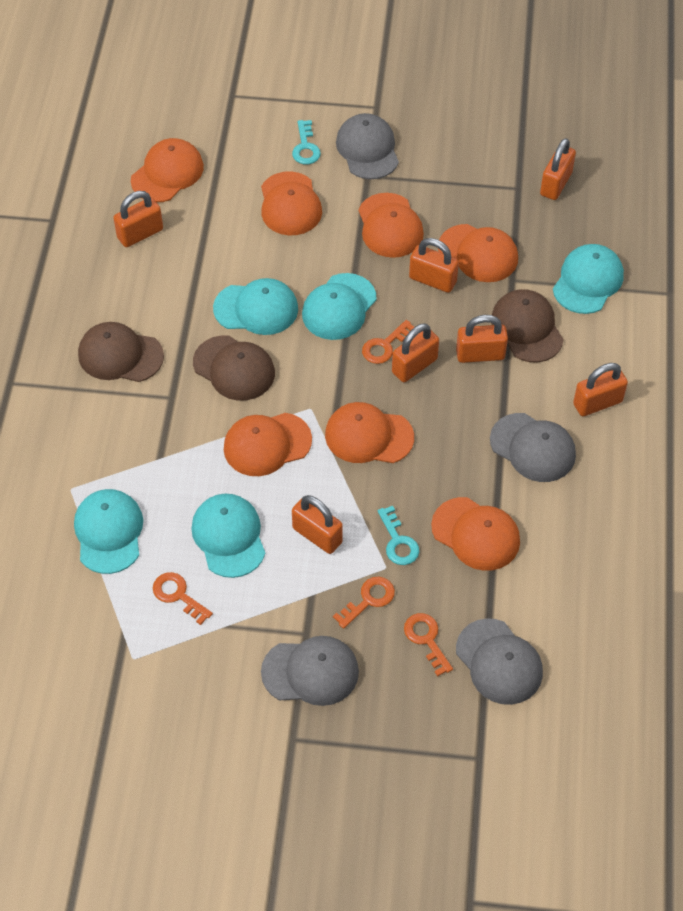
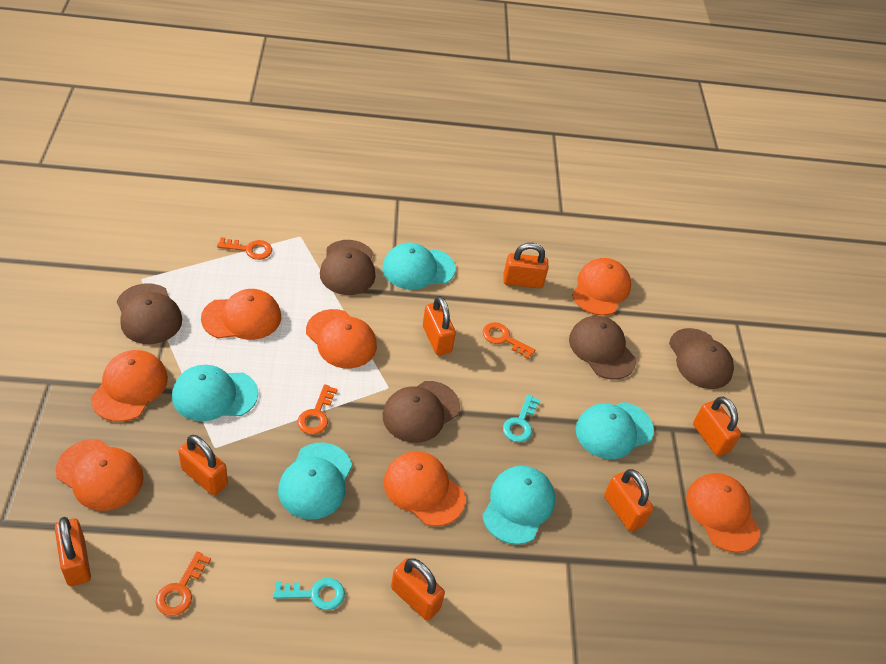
brown cap: 3 -> 5
grey cap: 4 -> 0

